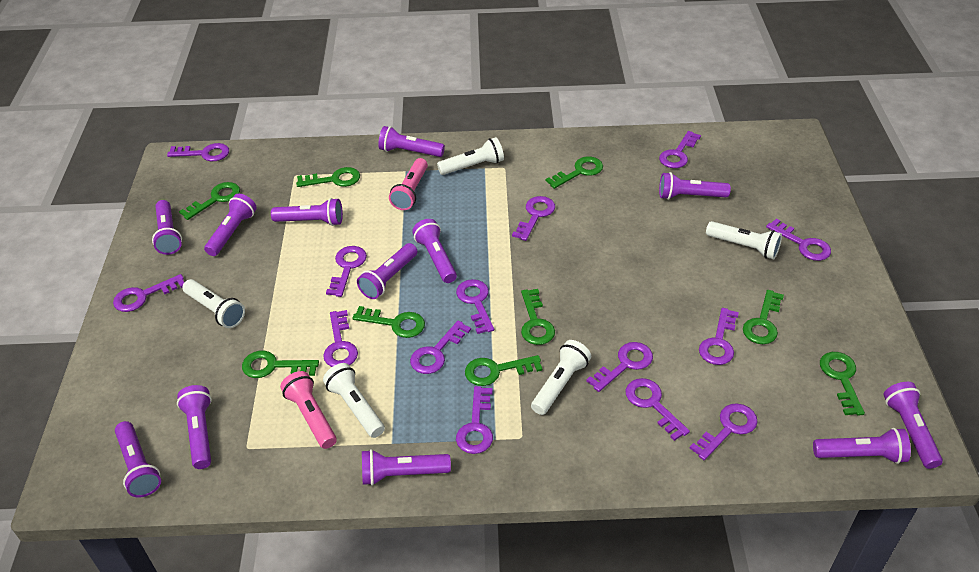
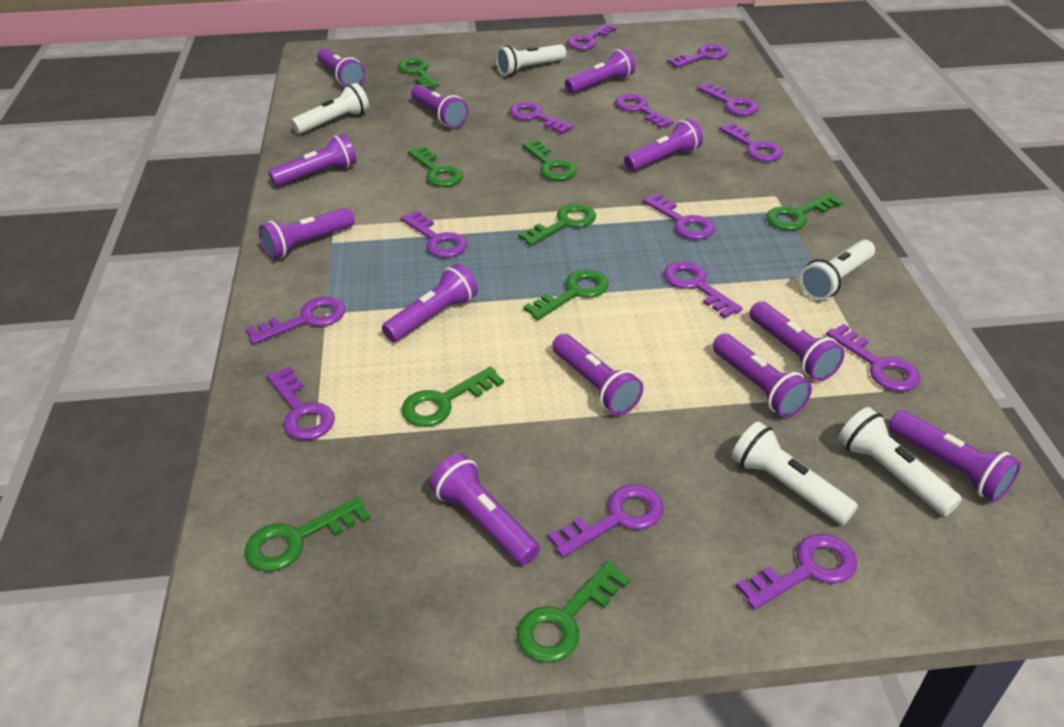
pink flashlight: 2 -> 0

